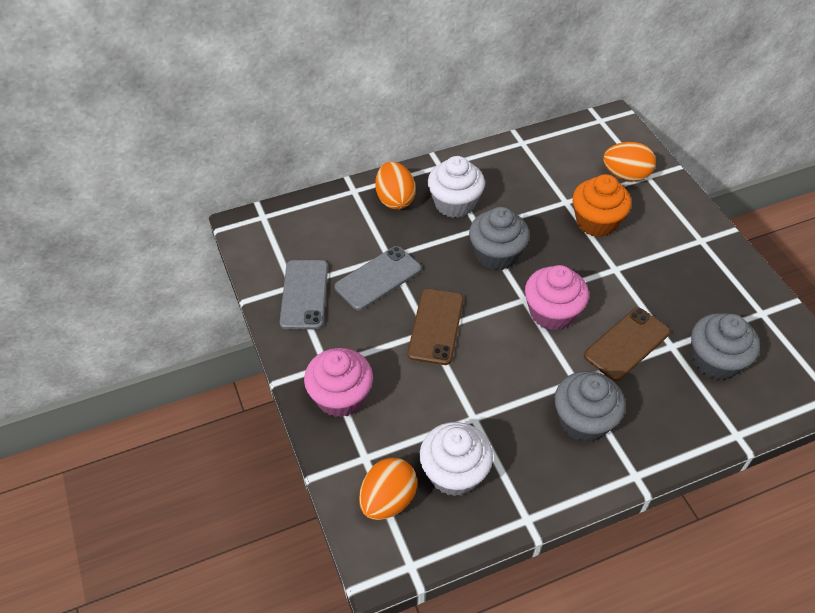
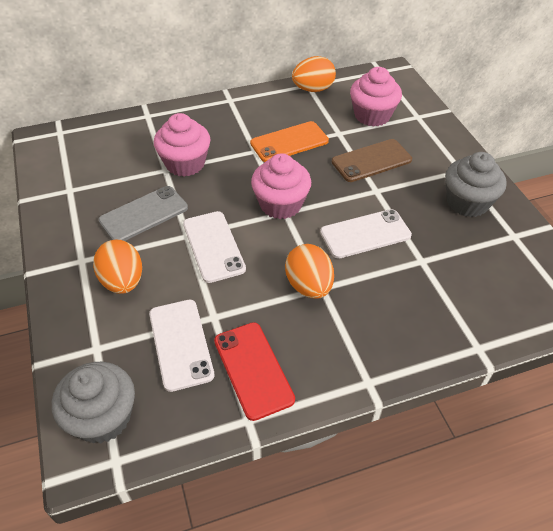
brown phone: 2 -> 1
grey cupcake: 3 -> 2
grey phone: 2 -> 1
orange cupcake: 1 -> 0
orange phone: 0 -> 1
pink cupcake: 2 -> 3
red phone: 0 -> 1
white cupcake: 2 -> 0
white phone: 0 -> 3

